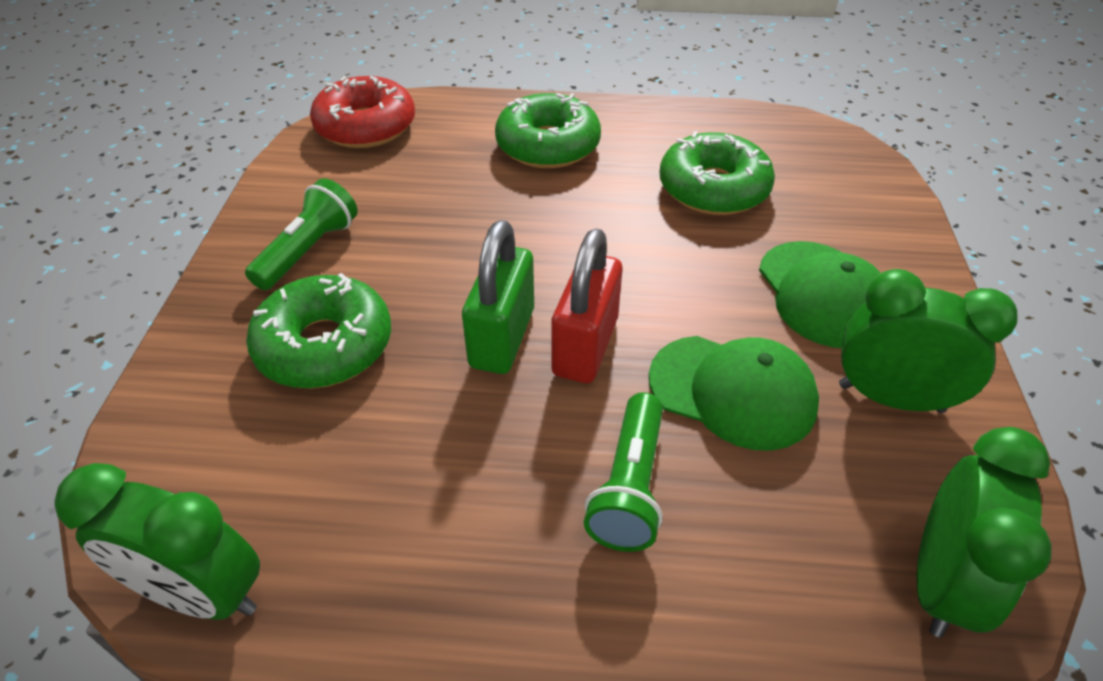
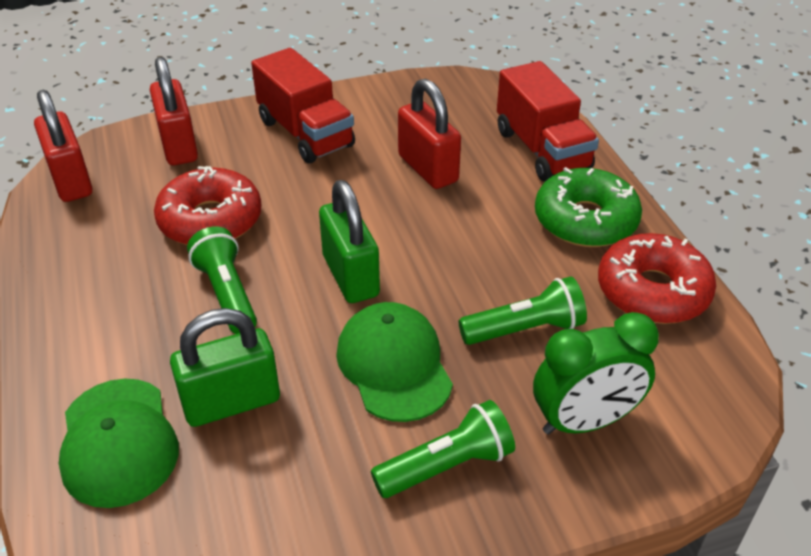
green clock: 3 -> 1
green donut: 3 -> 1
green flashlight: 2 -> 3
green padlock: 1 -> 2
red donut: 1 -> 2
red padlock: 1 -> 3
red truck: 0 -> 2

